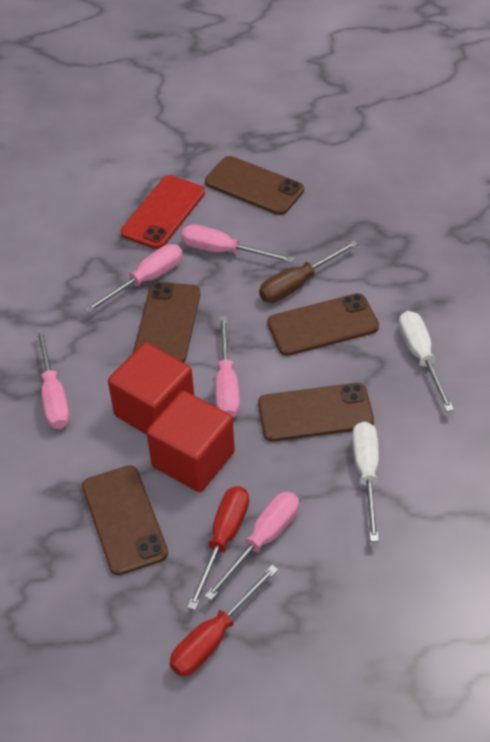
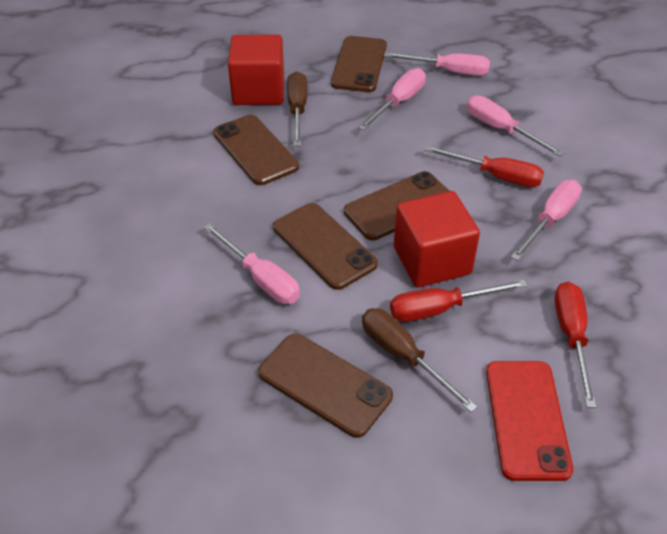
brown screwdriver: 1 -> 2
red screwdriver: 2 -> 3
white screwdriver: 2 -> 0

